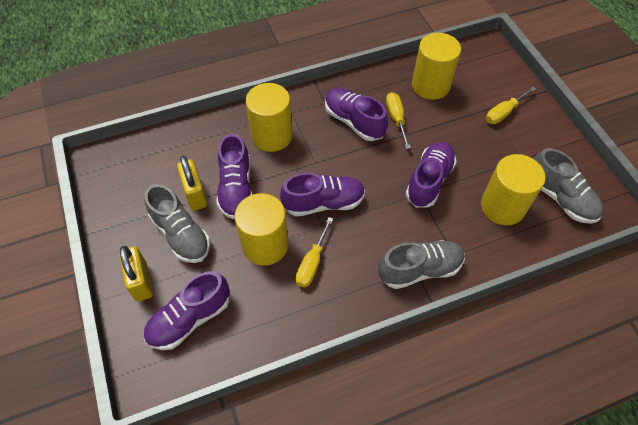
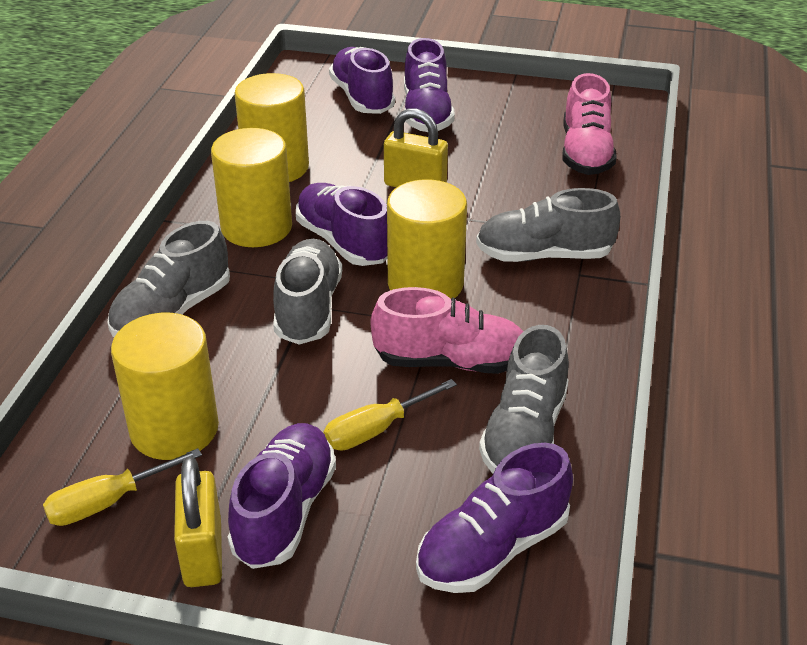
grey shoe: 3 -> 4
pink shoe: 0 -> 2
yellow screwdriver: 3 -> 2

